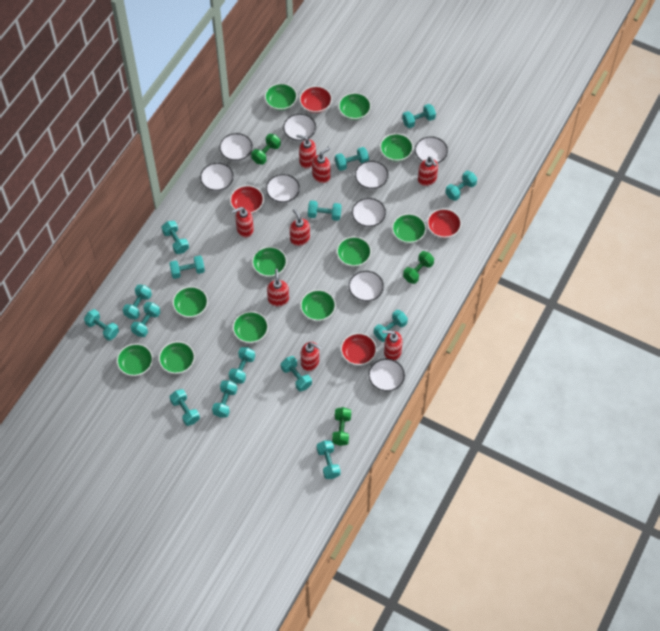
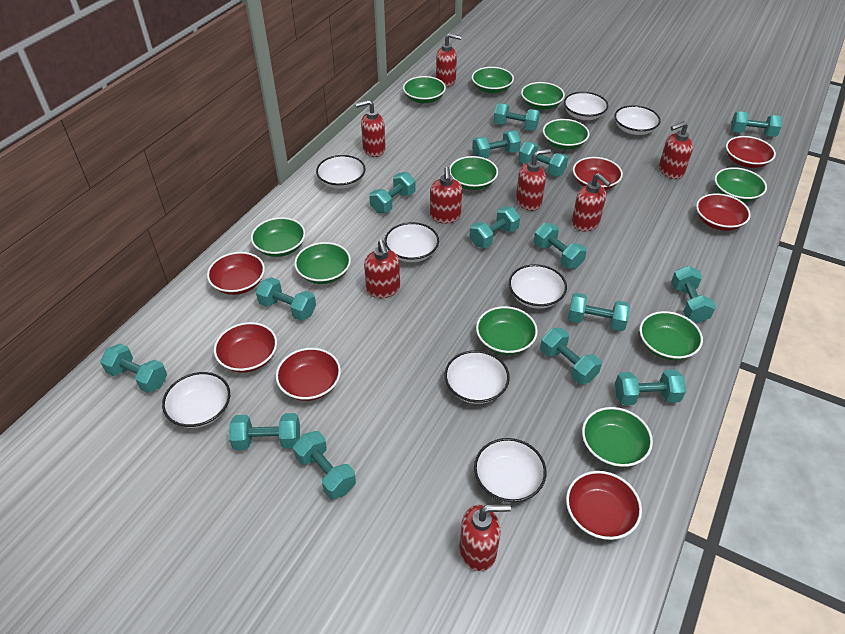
green dumbbell: 3 -> 0
red bowl: 4 -> 7
white bowl: 9 -> 8

